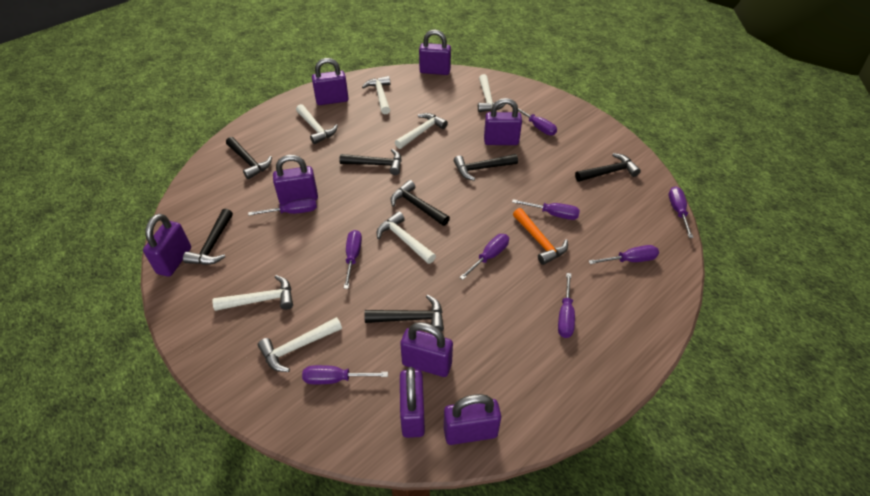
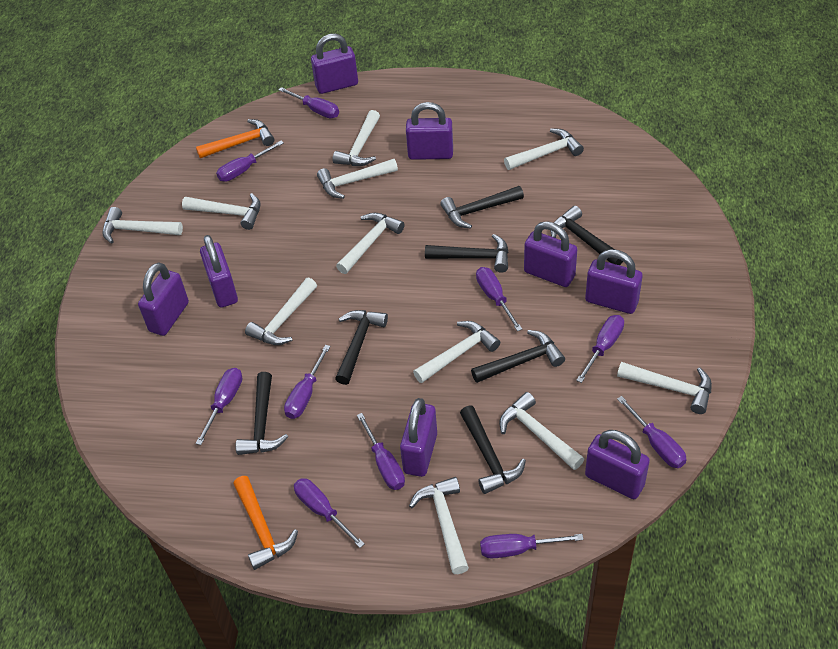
orange hammer: 1 -> 2
purple screwdriver: 9 -> 10
white hammer: 7 -> 11

